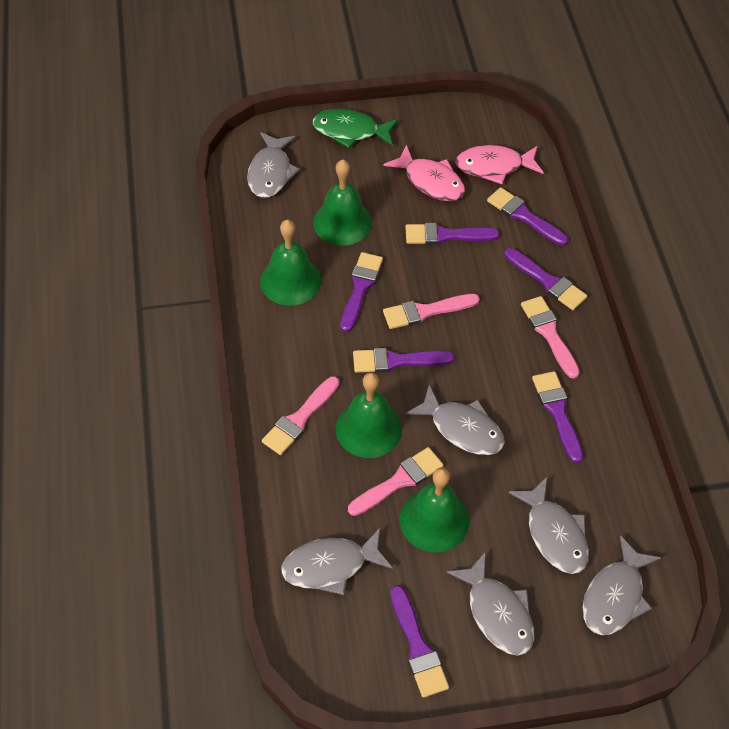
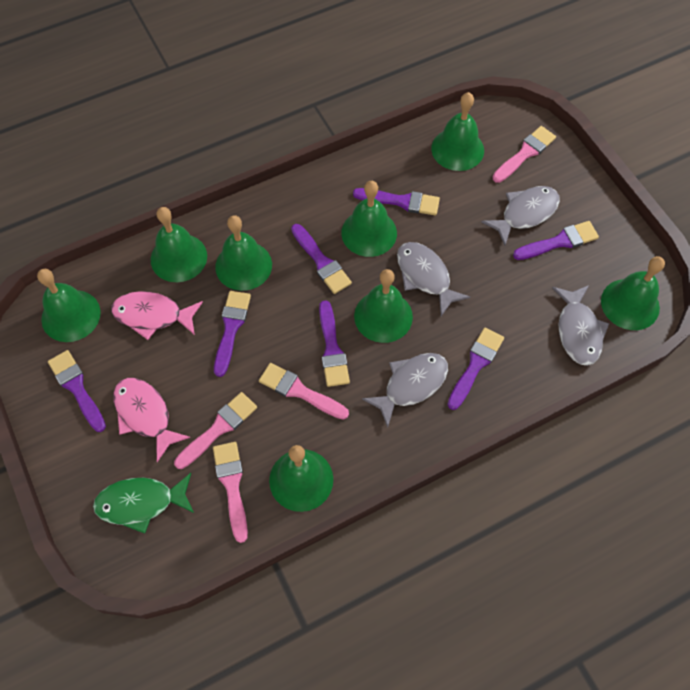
green bell: 4 -> 8
grey fish: 6 -> 4

